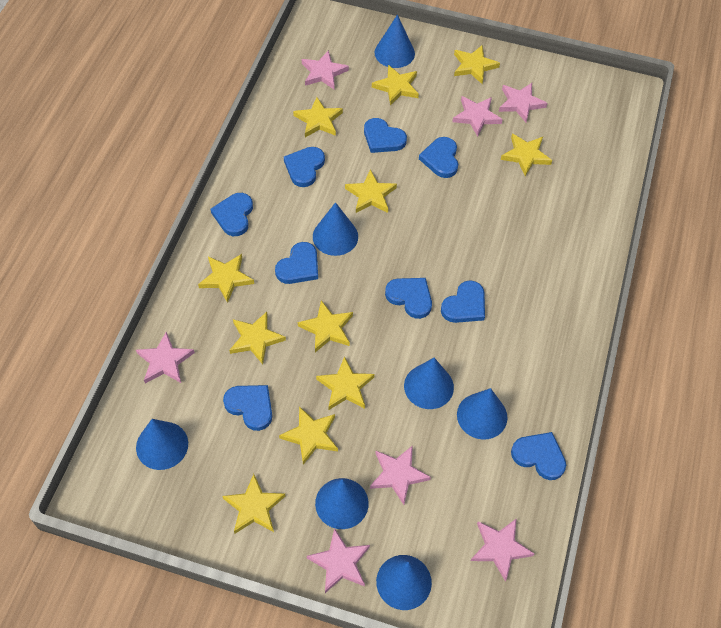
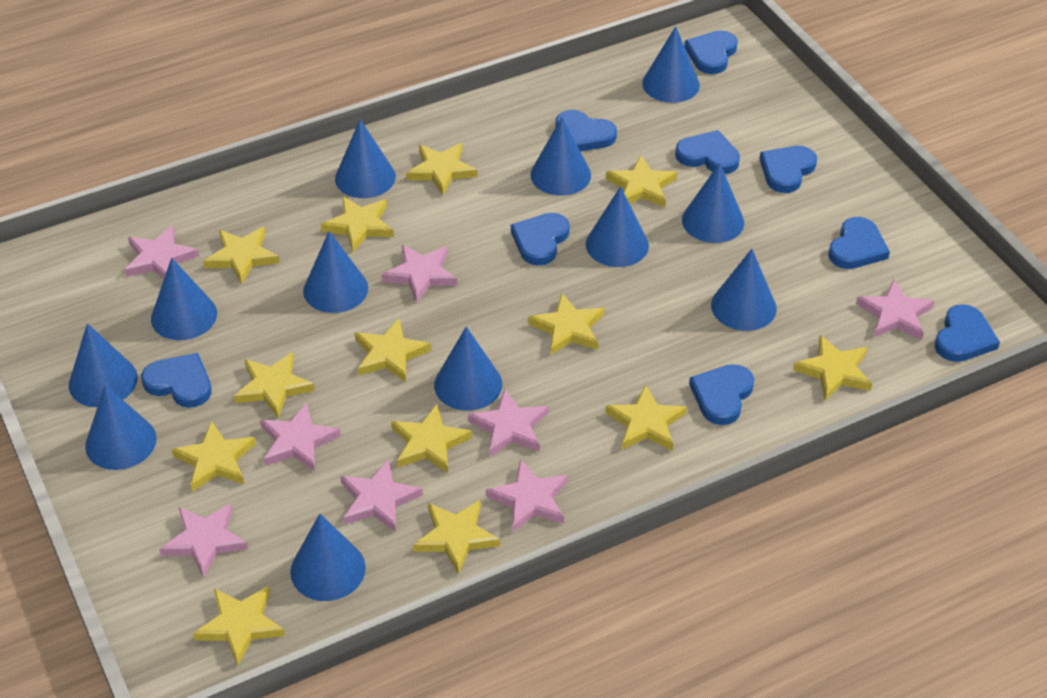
blue cone: 7 -> 12
pink star: 7 -> 8
yellow star: 11 -> 13

